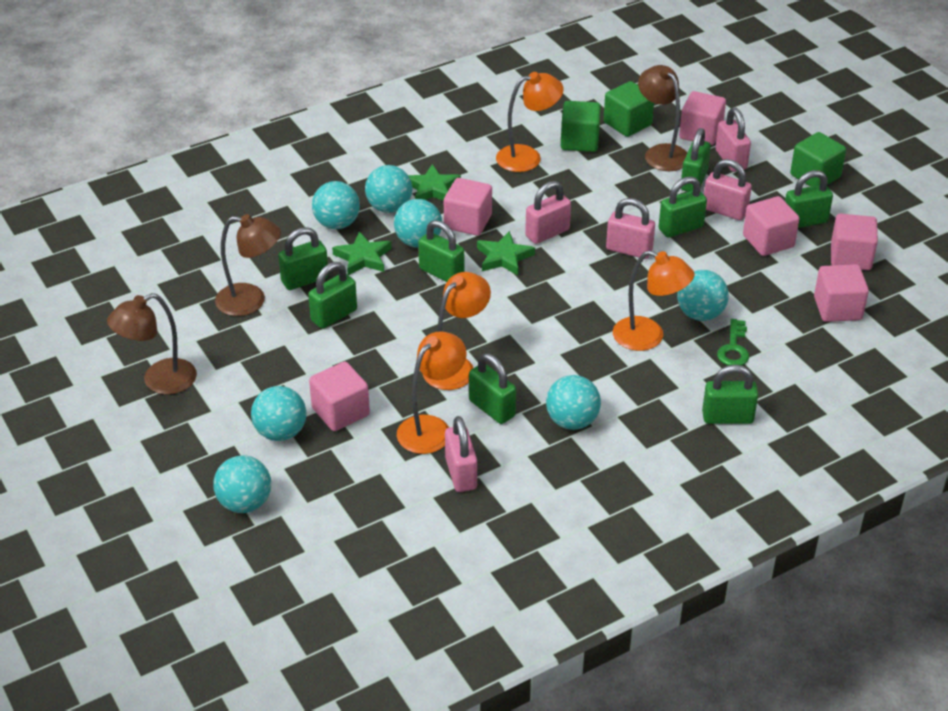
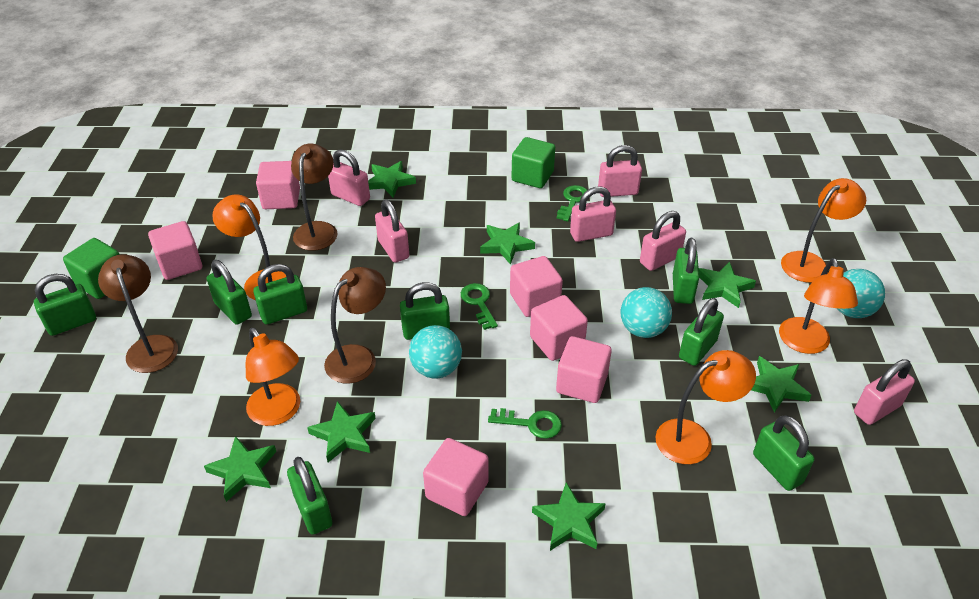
green cube: 3 -> 2
green key: 1 -> 3
green star: 3 -> 7
orange lamp: 4 -> 5
pink padlock: 5 -> 6
turquoise ball: 7 -> 3

